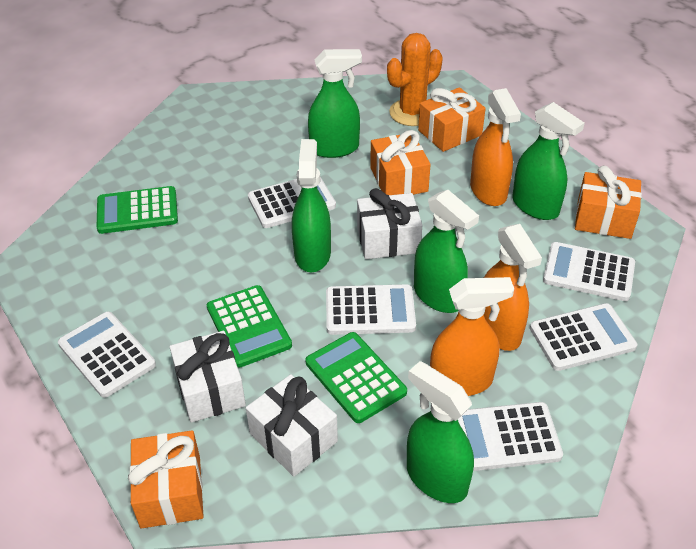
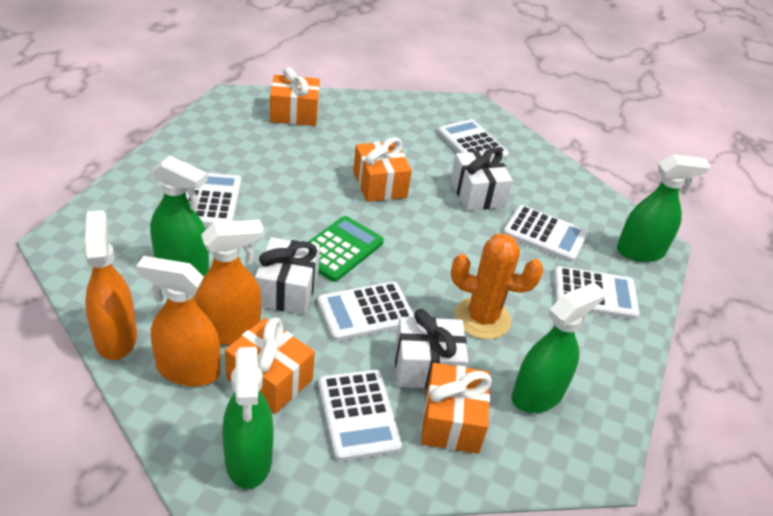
green calculator: 3 -> 1
green spray bottle: 5 -> 4

